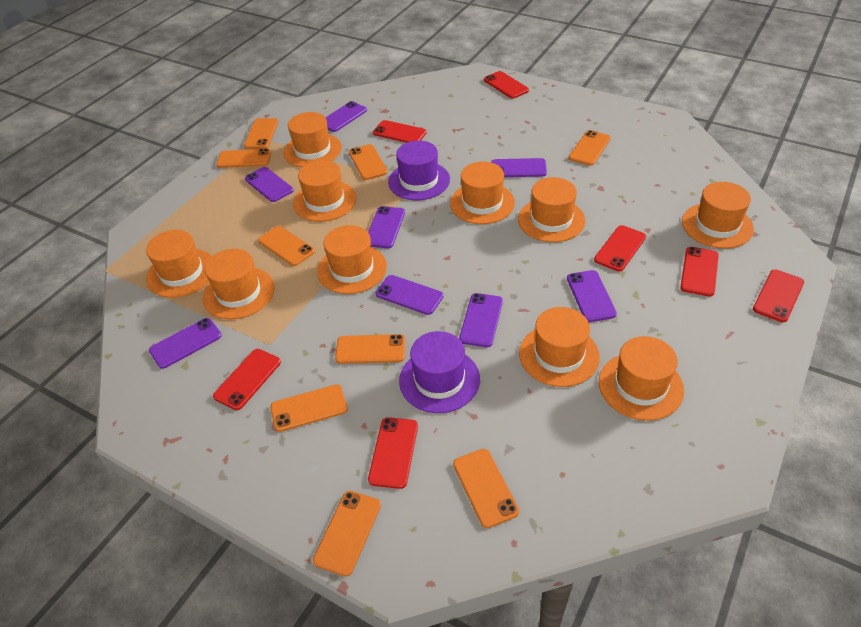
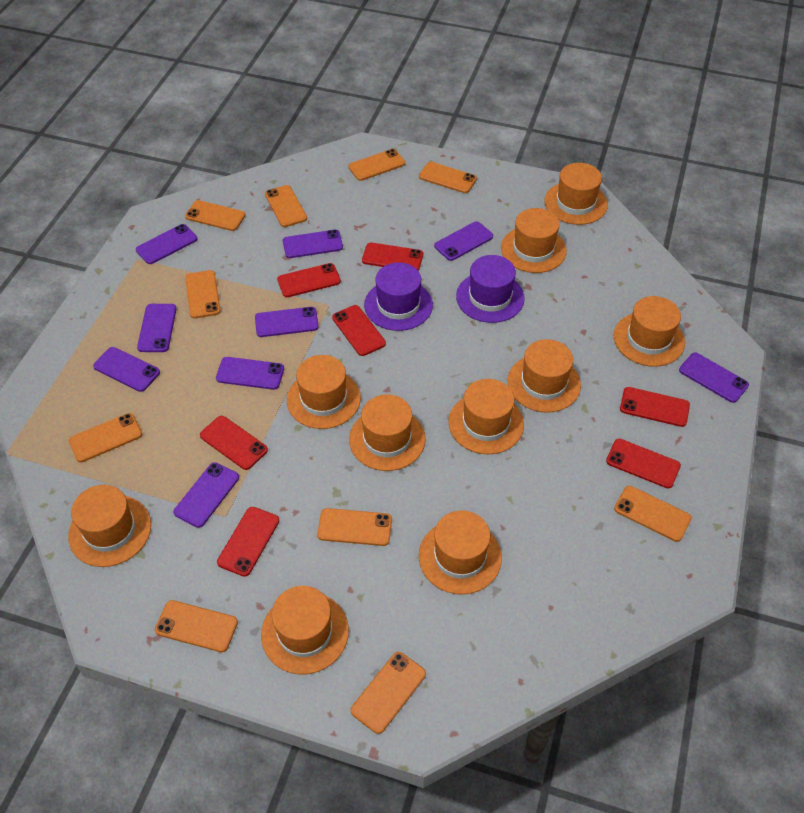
orange phone: 9 -> 10
purple phone: 8 -> 9

